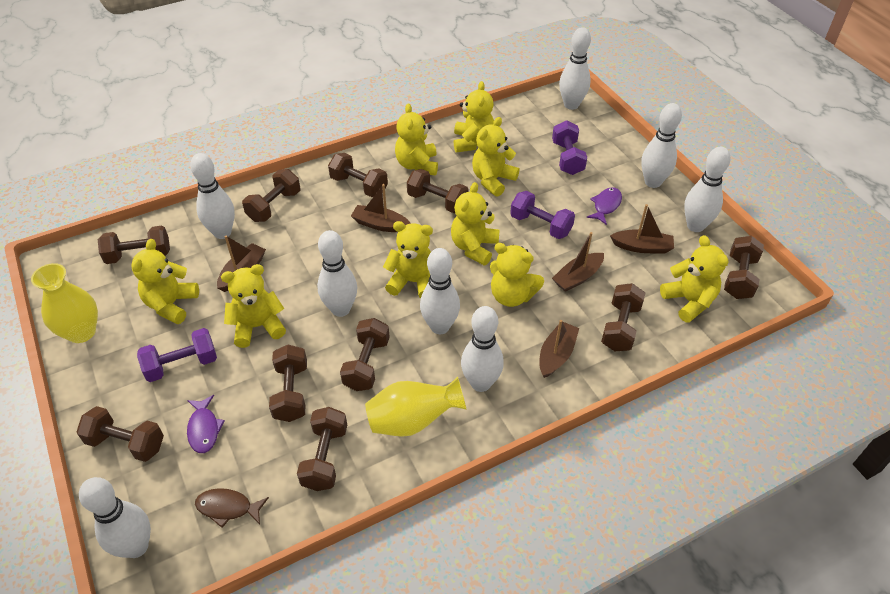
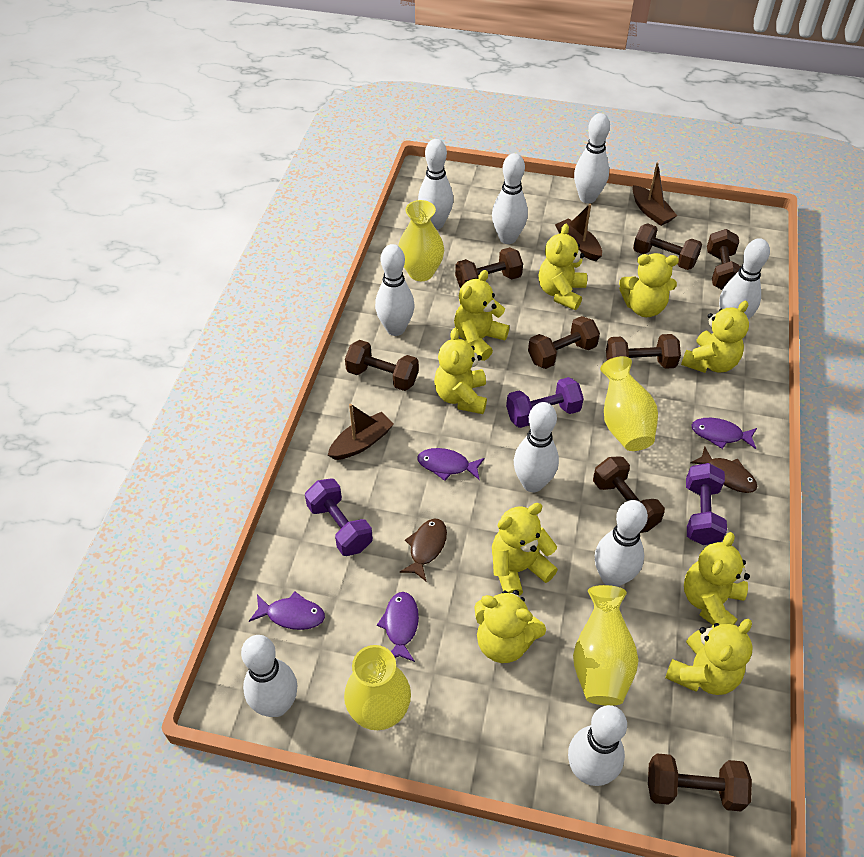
brown boat: 5 -> 3
brown dumbbell: 10 -> 8
brown fish: 1 -> 2
purple fish: 2 -> 4
white bowling pin: 8 -> 9
yellow vase: 2 -> 4

